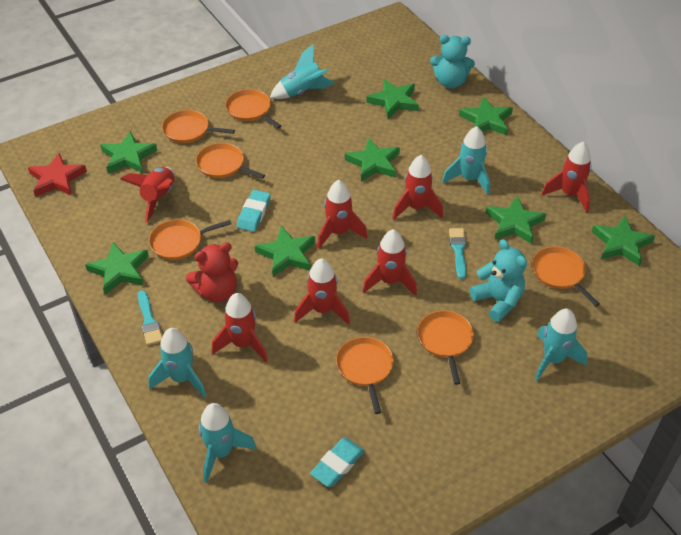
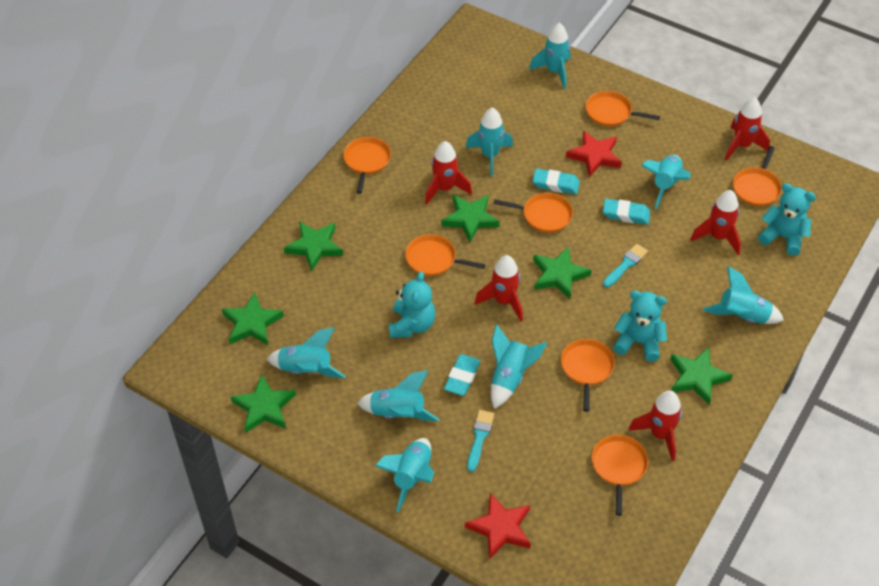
green star: 8 -> 6
red rocket: 7 -> 5
red star: 1 -> 2
red teddy bear: 1 -> 0
turquoise eraser: 2 -> 3
turquoise rocket: 5 -> 8
turquoise teddy bear: 2 -> 3

